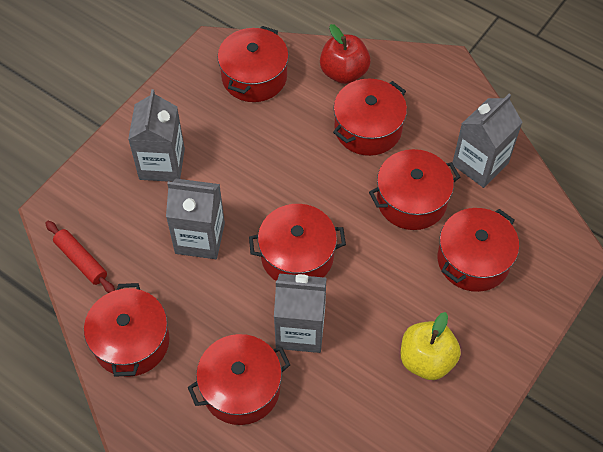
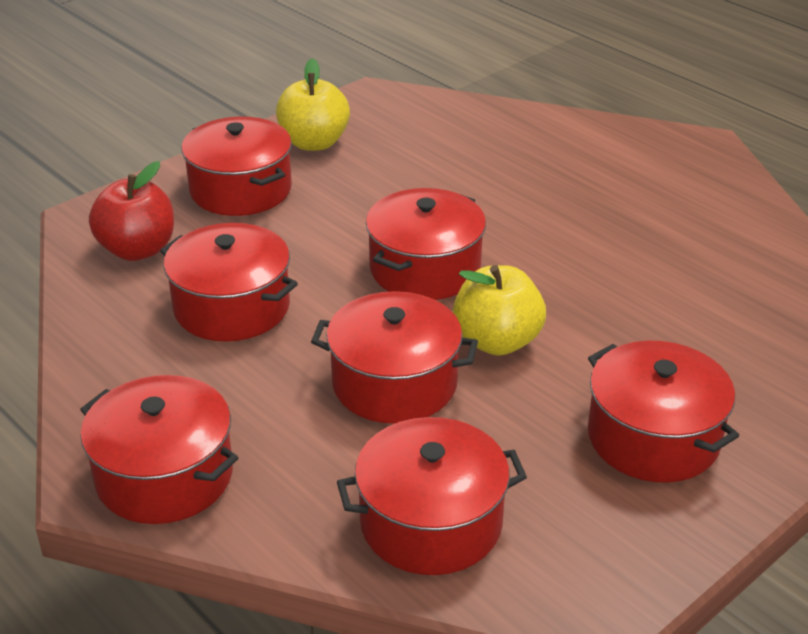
grey carton: 4 -> 0
red rolling pin: 1 -> 0
yellow apple: 1 -> 2

